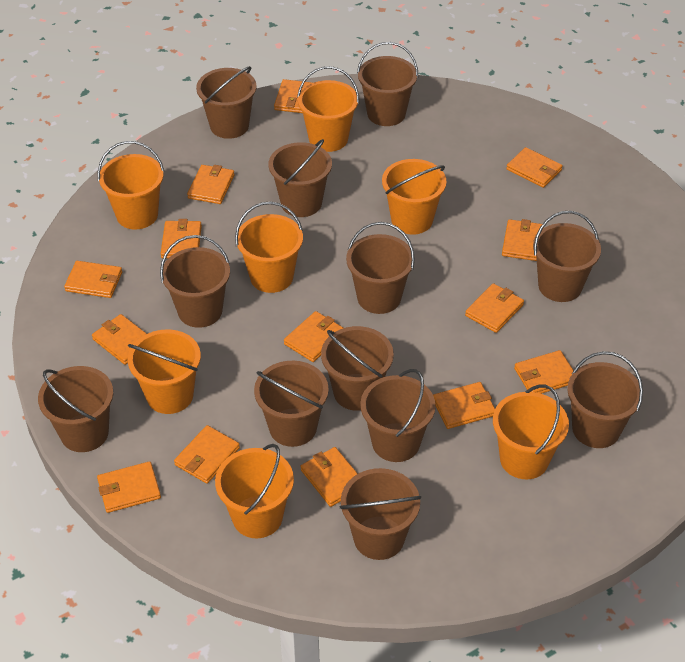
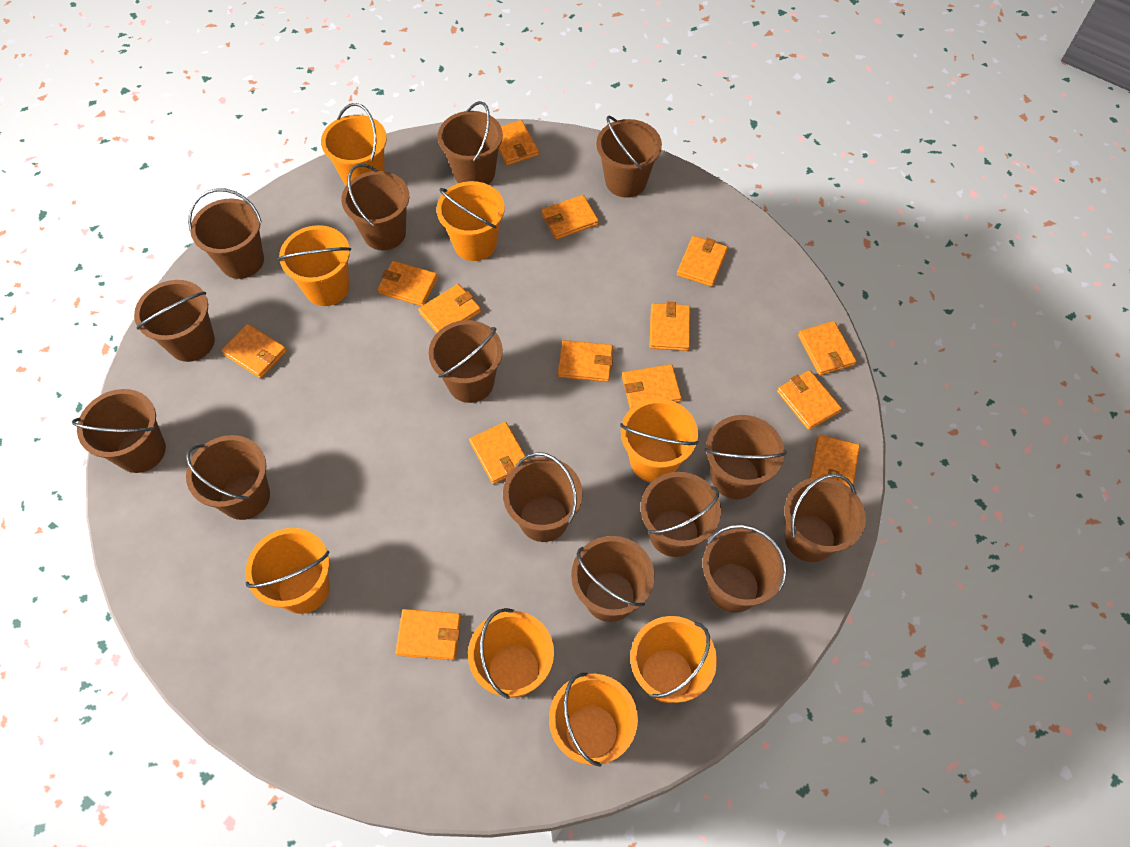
brown bucket: 12 -> 14
orange bucket: 7 -> 8

